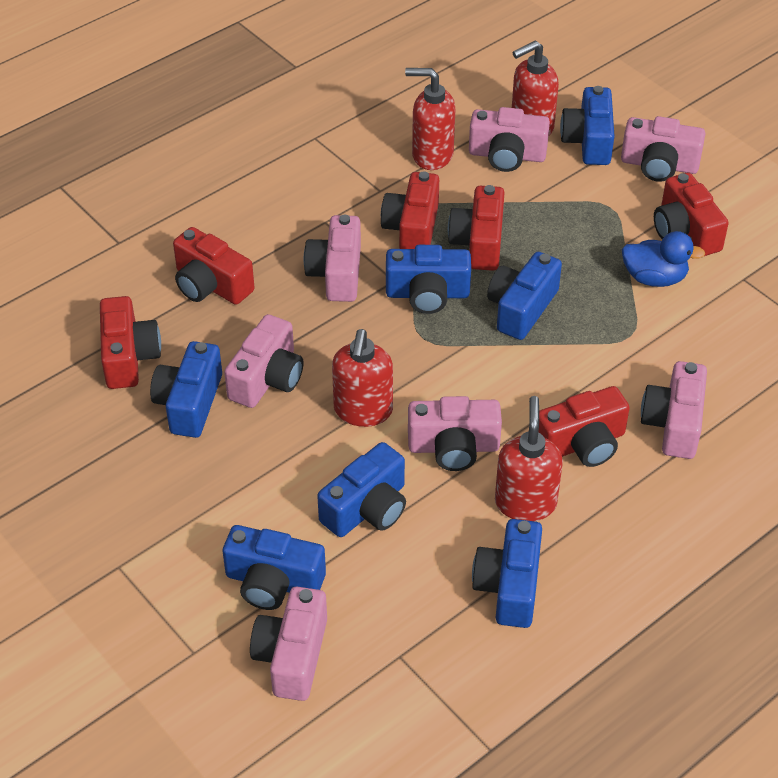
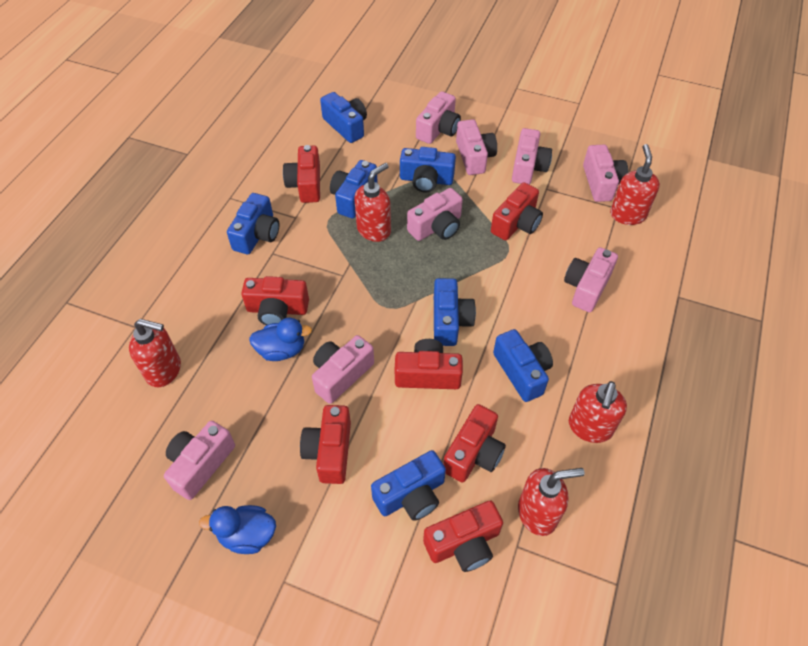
blue duck: 1 -> 2
pink camera: 7 -> 8
red camera: 6 -> 7
red soap dispenser: 4 -> 5

